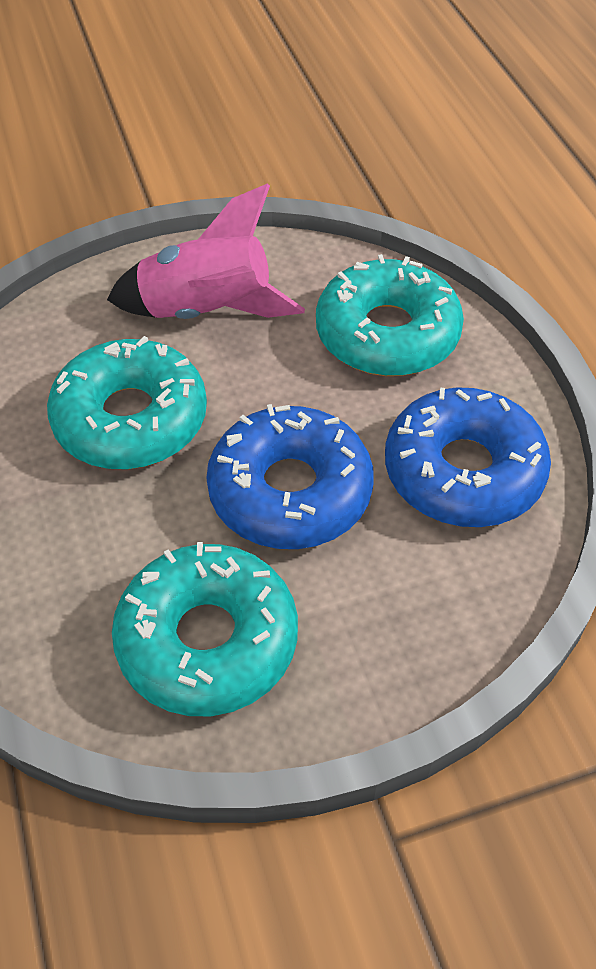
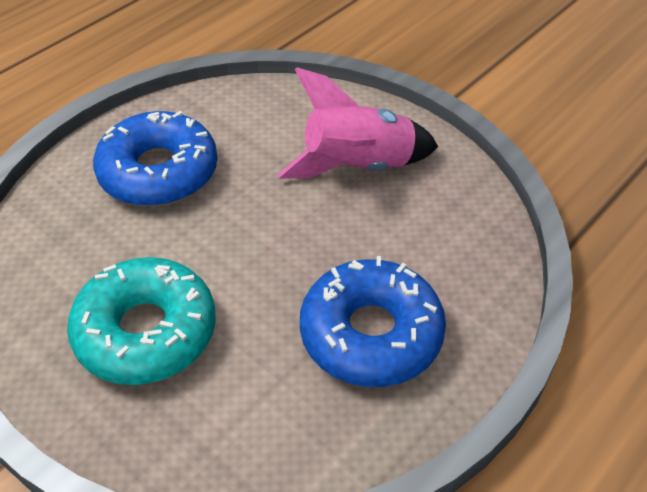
turquoise donut: 3 -> 1

